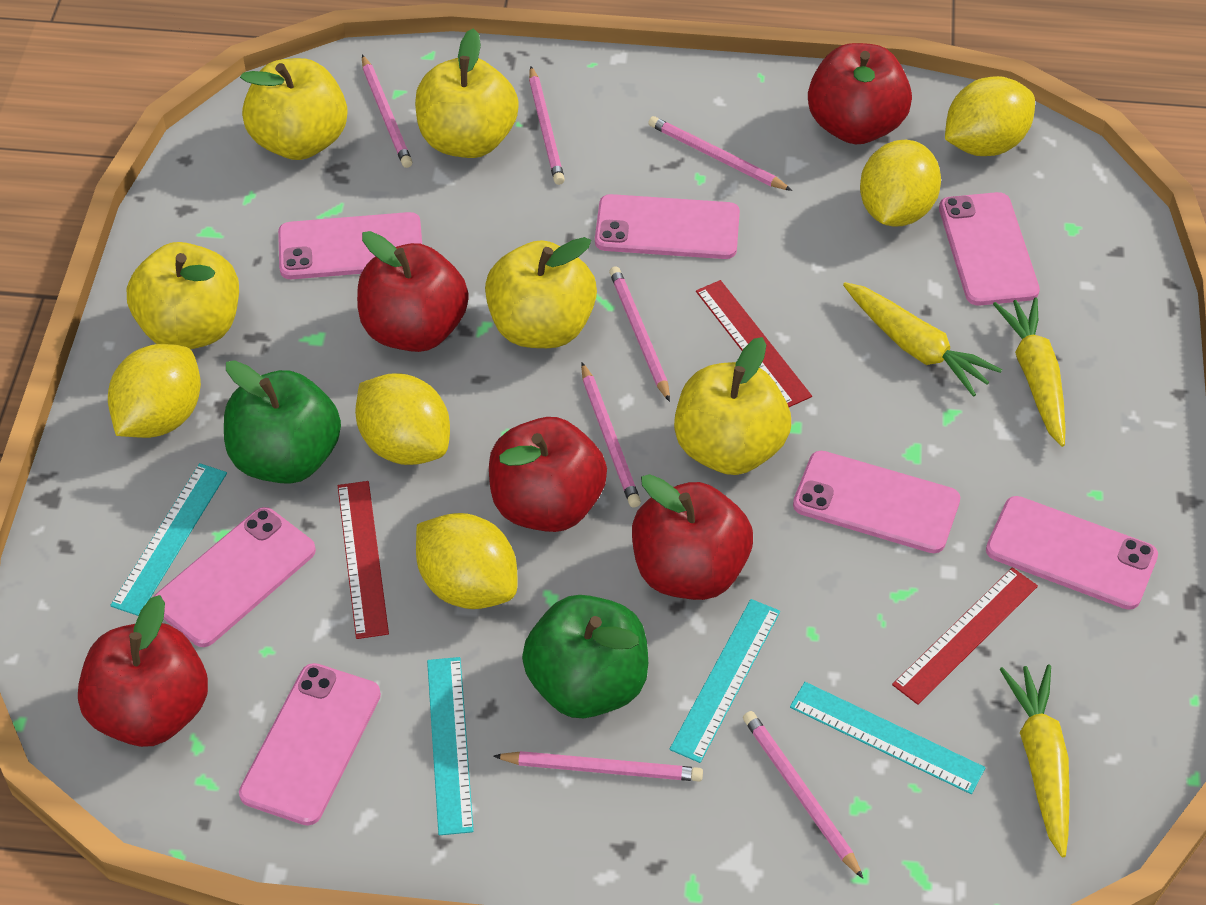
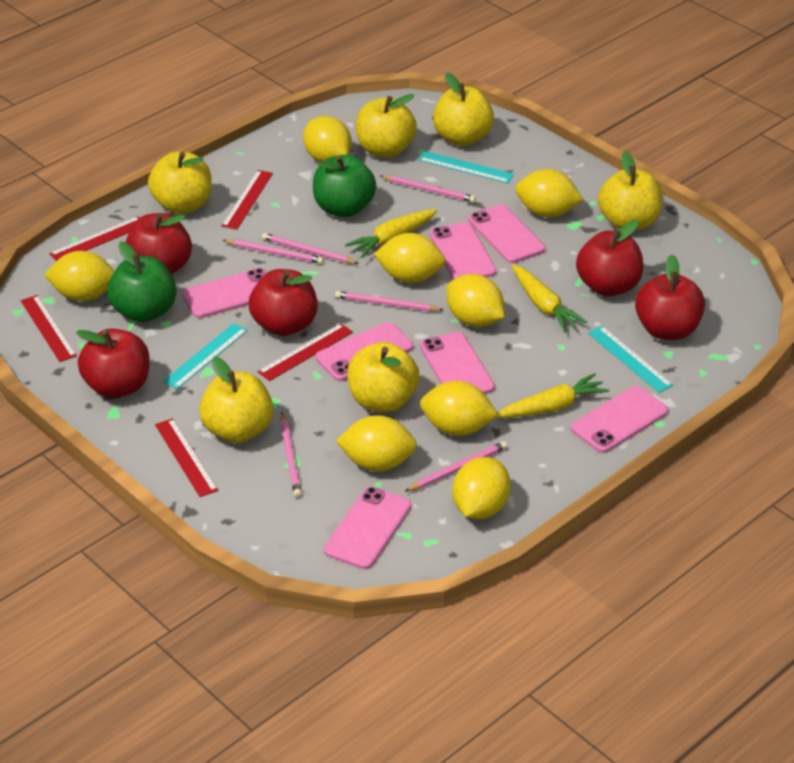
pink pencil: 7 -> 6
red ruler: 3 -> 5
turquoise ruler: 4 -> 3
yellow apple: 5 -> 6
yellow lemon: 5 -> 8

